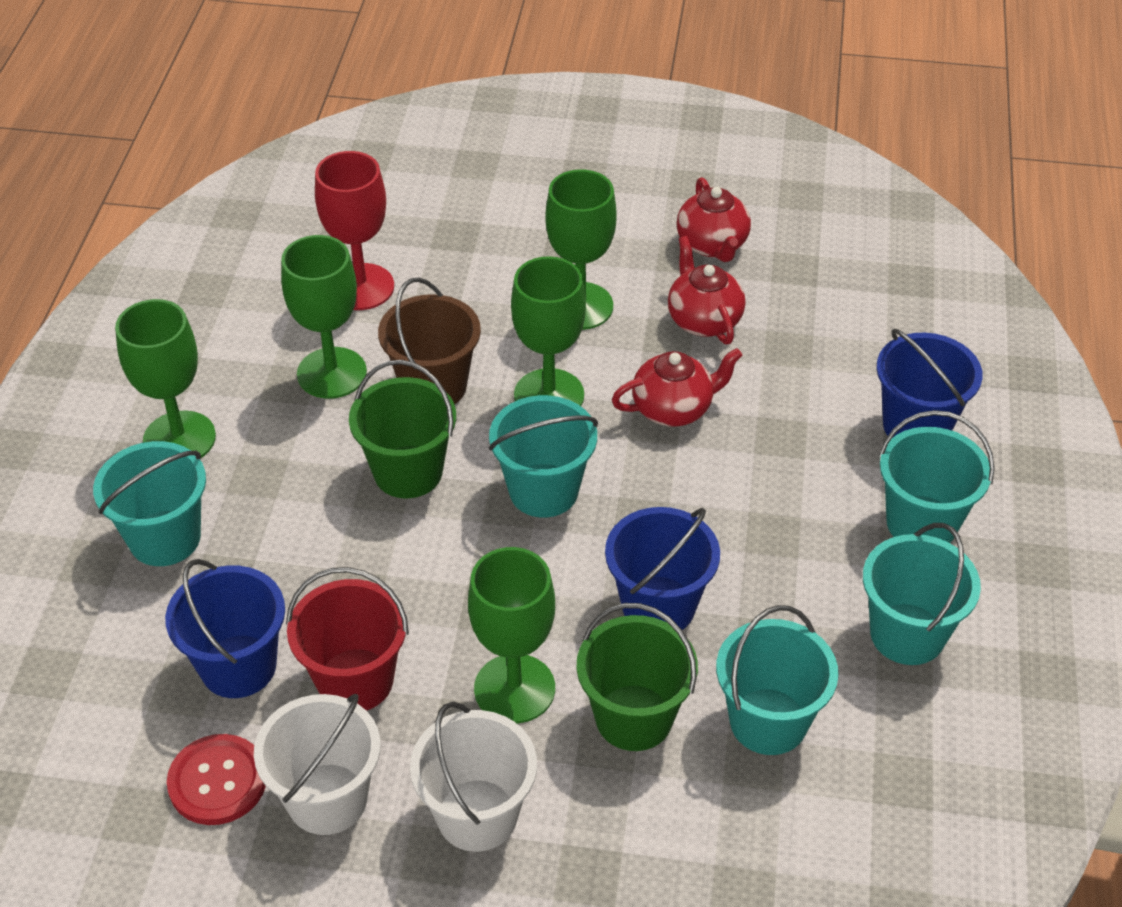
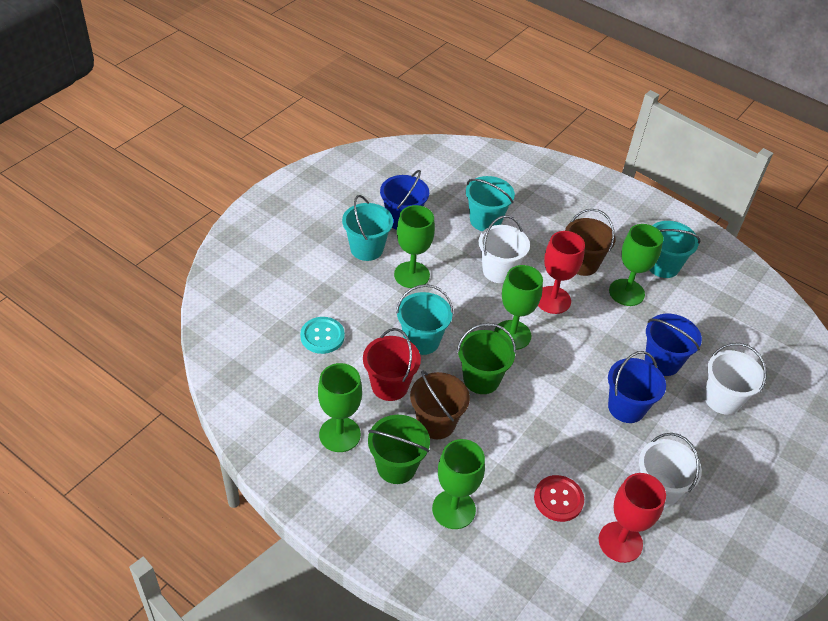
brown bucket: 1 -> 2
red goblet: 1 -> 2
red teapot: 3 -> 0
turquoise bucket: 5 -> 4
turquoise button: 0 -> 1
white bucket: 2 -> 3

